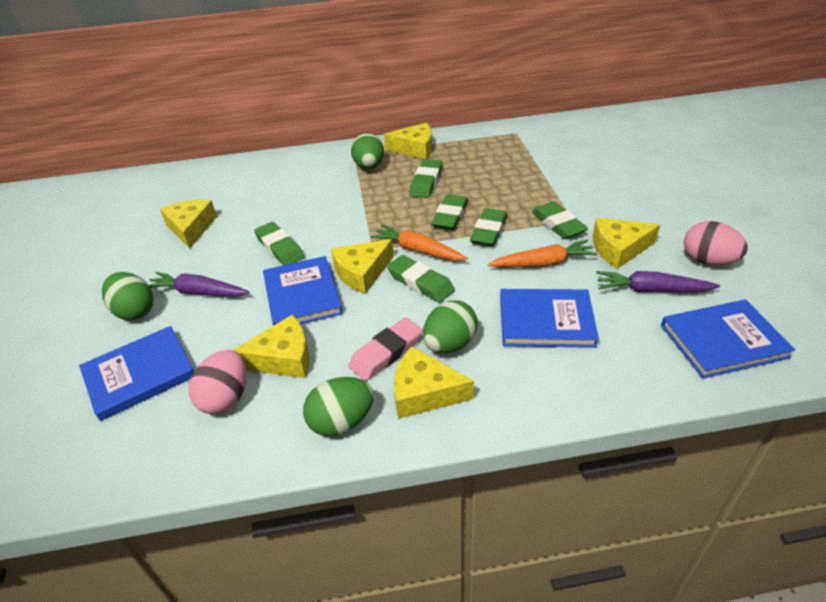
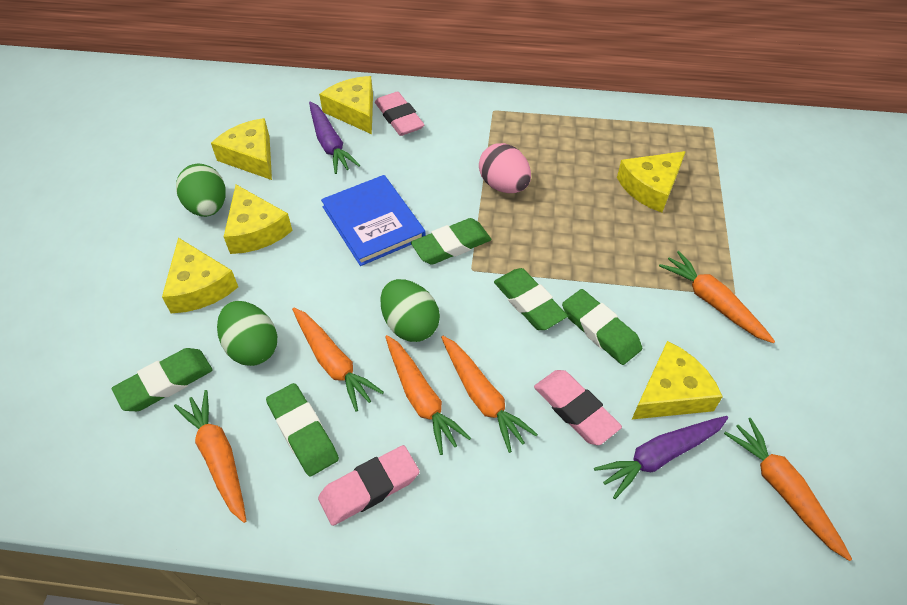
blue book: 4 -> 1
green egg: 4 -> 3
green eraser: 6 -> 5
orange carrot: 2 -> 6
pink egg: 2 -> 1
pink eraser: 1 -> 3

